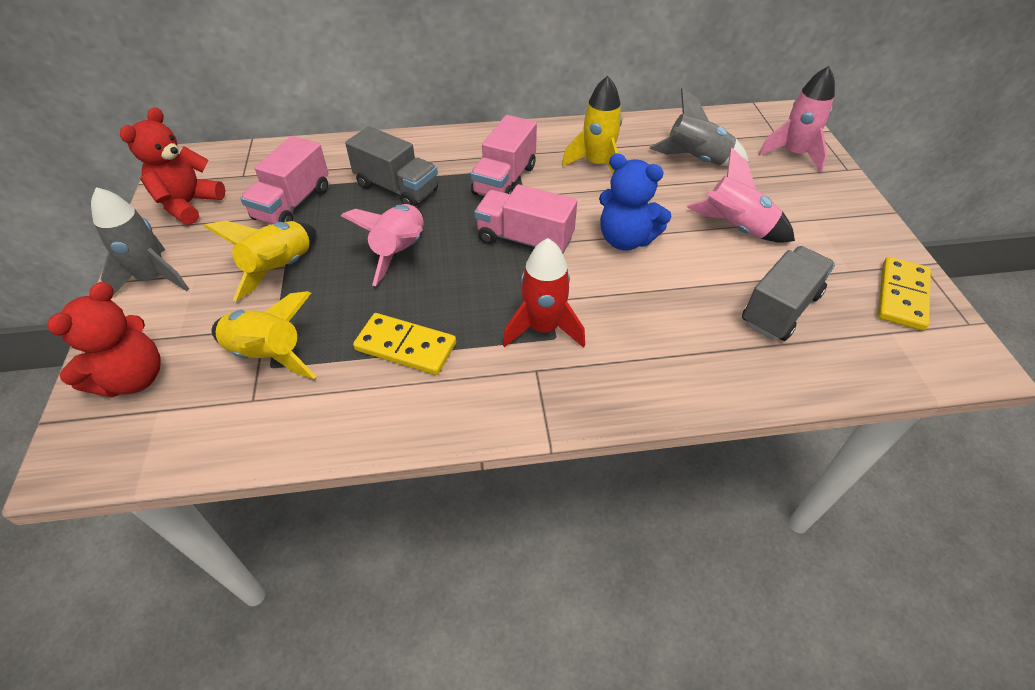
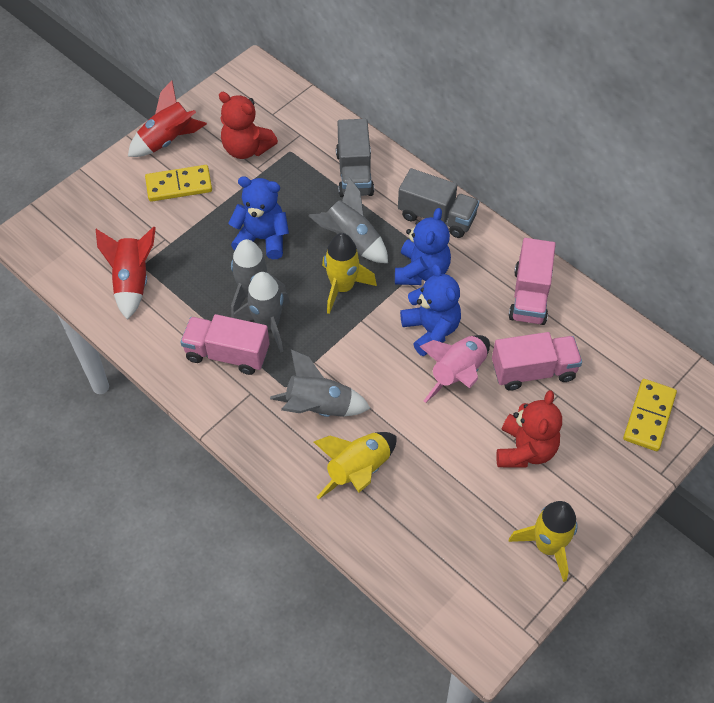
blue teddy bear: 1 -> 3
grey rocket: 2 -> 4
pink rocket: 3 -> 1
red rocket: 1 -> 2

